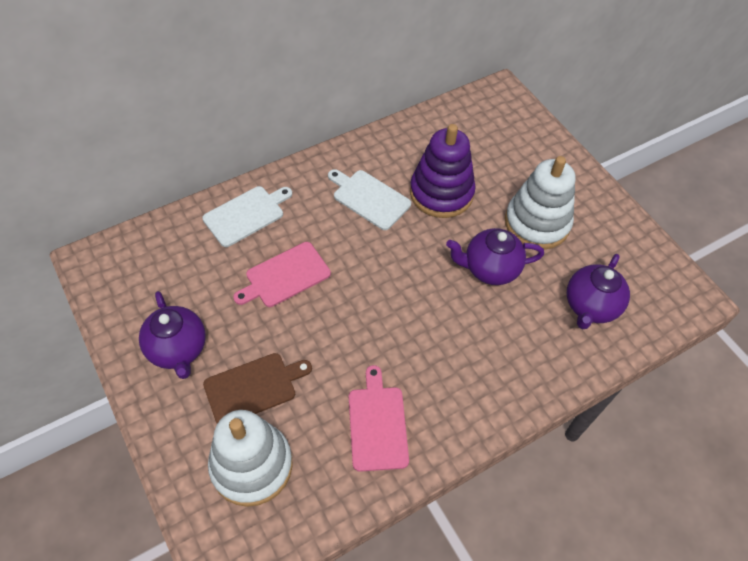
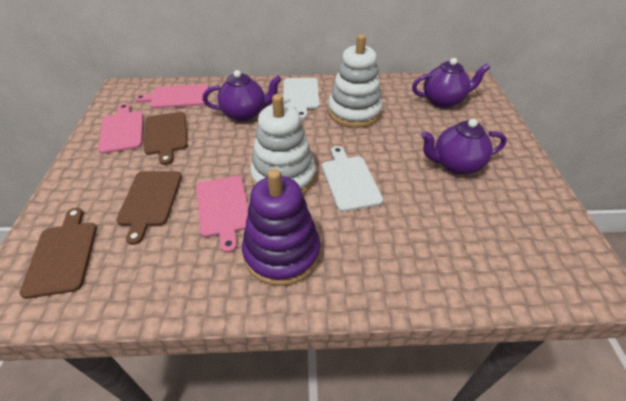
brown cutting board: 1 -> 3
pink cutting board: 2 -> 3

